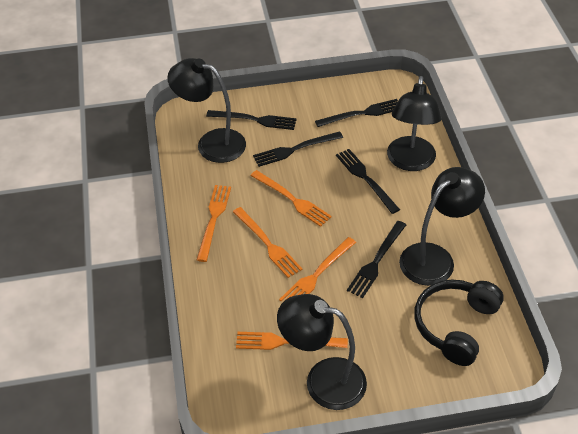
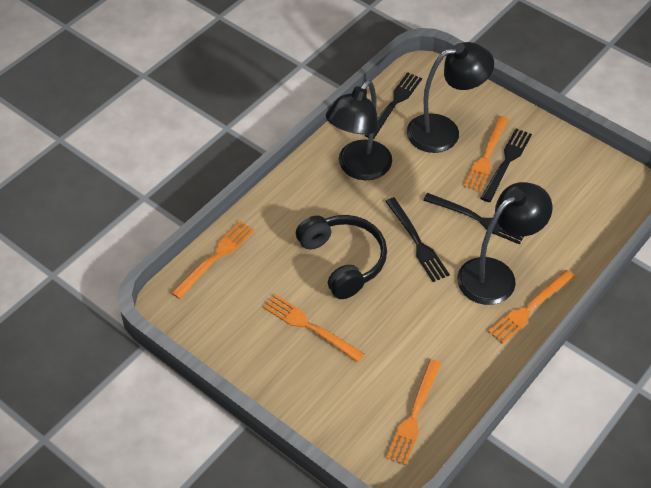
black fork: 5 -> 4
black lamp: 4 -> 3

